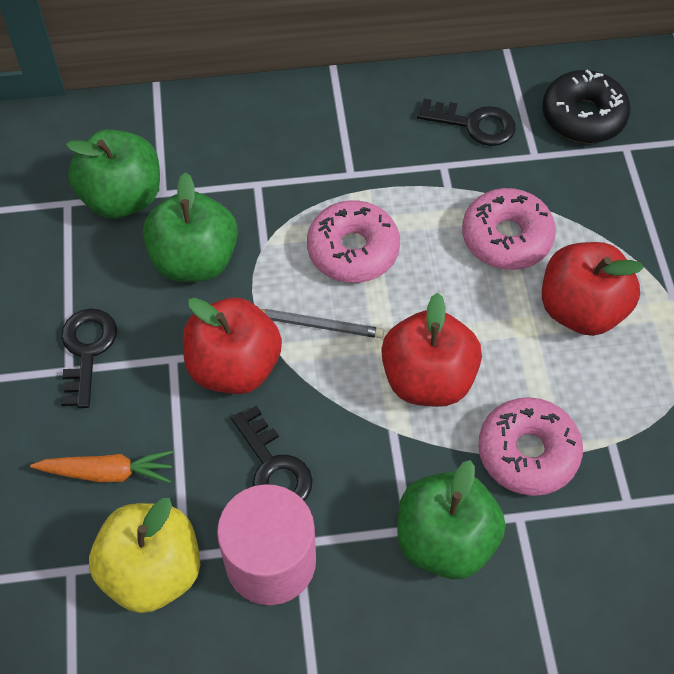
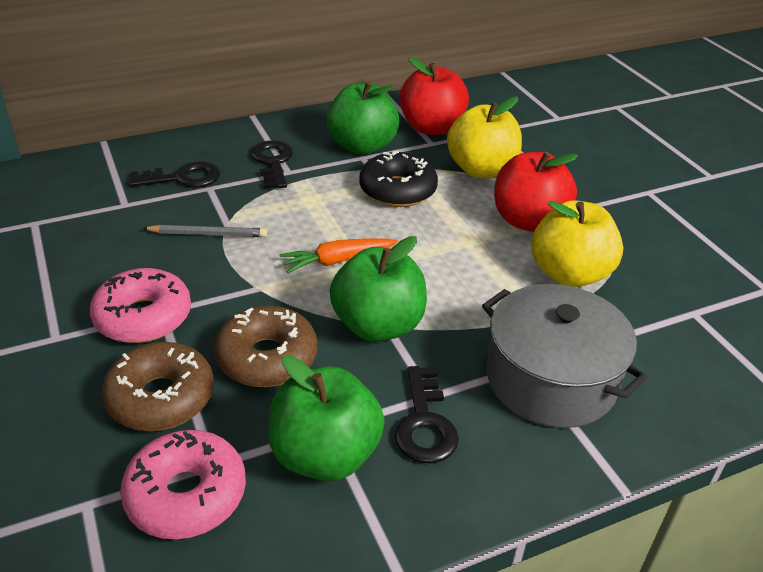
brown donut: 0 -> 2
grey pot: 0 -> 1
pink cylinder: 1 -> 0
pink donut: 3 -> 2
red apple: 3 -> 2
yellow apple: 1 -> 2

